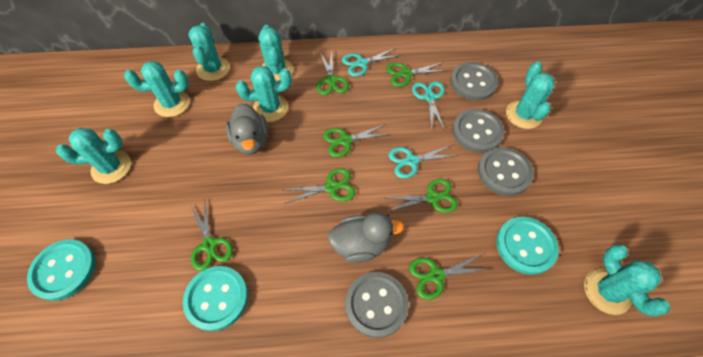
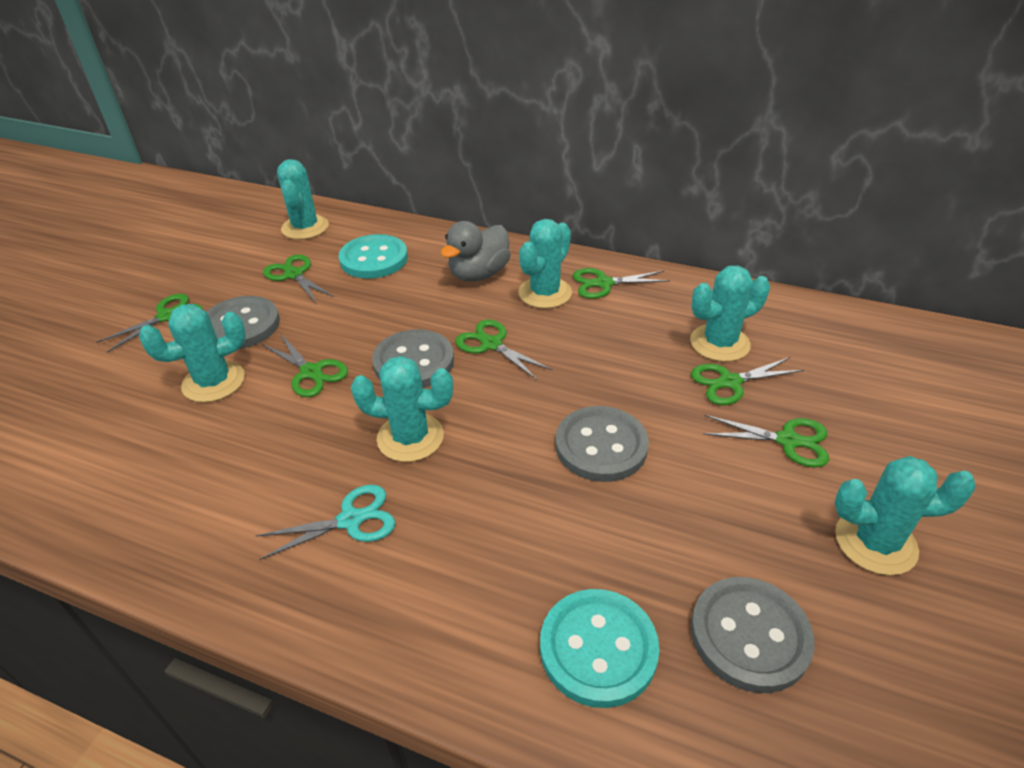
grey duck: 2 -> 1
turquoise button: 3 -> 2
turquoise cactus: 7 -> 6
turquoise scissors: 3 -> 1

